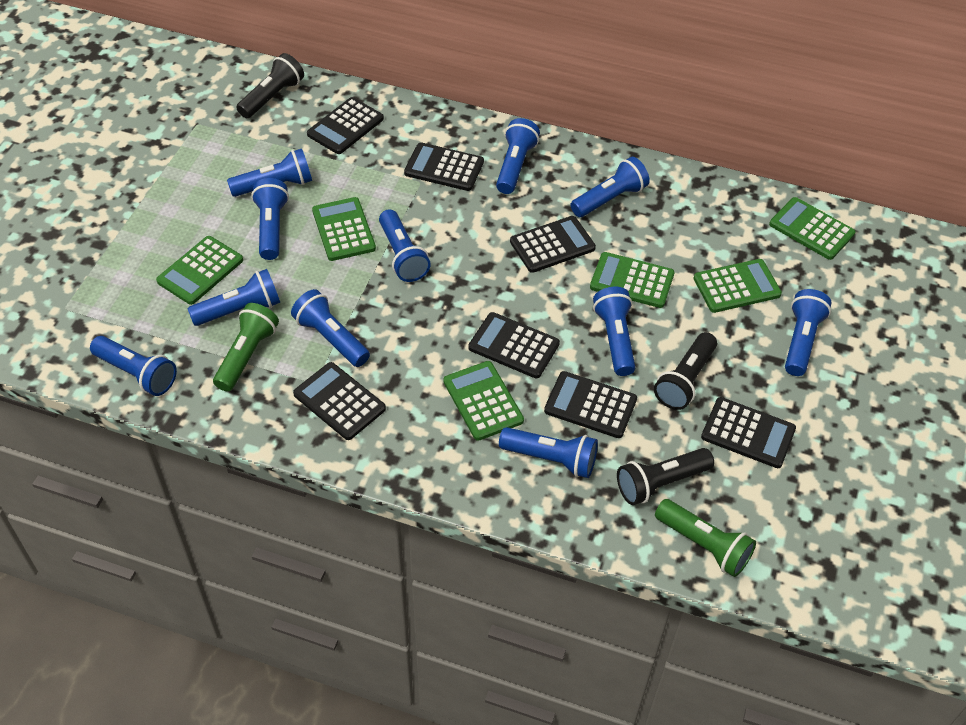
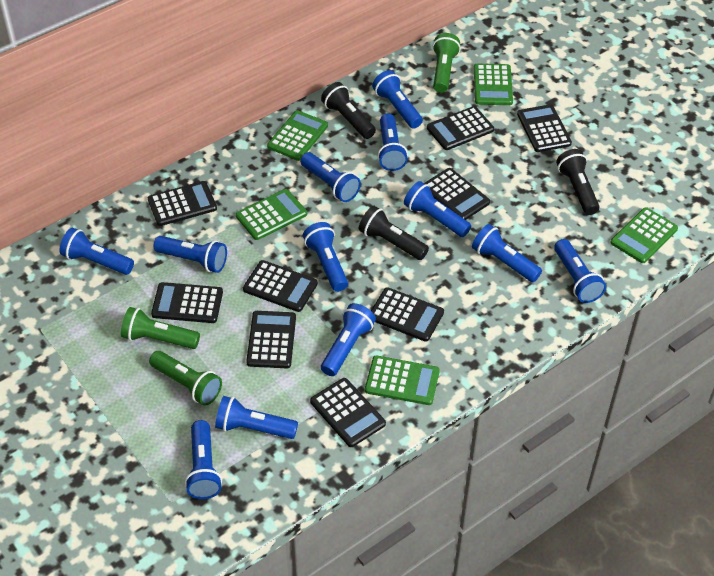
black calculator: 7 -> 9
blue flashlight: 11 -> 12
green calculator: 6 -> 5
green flashlight: 2 -> 3

